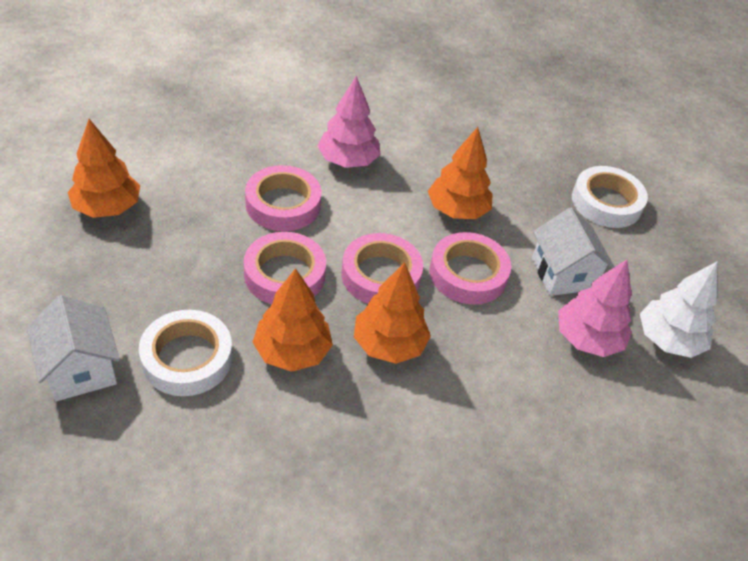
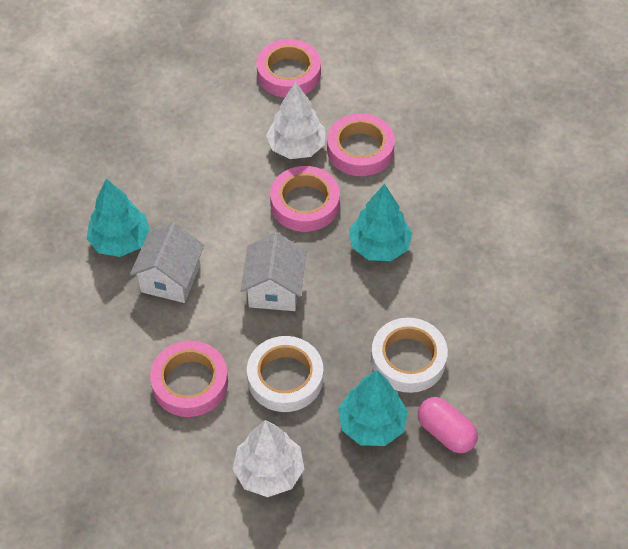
orange tree: 4 -> 0
pink capsule: 0 -> 1
pink tree: 2 -> 0
turquoise tree: 0 -> 3
white tree: 1 -> 2

